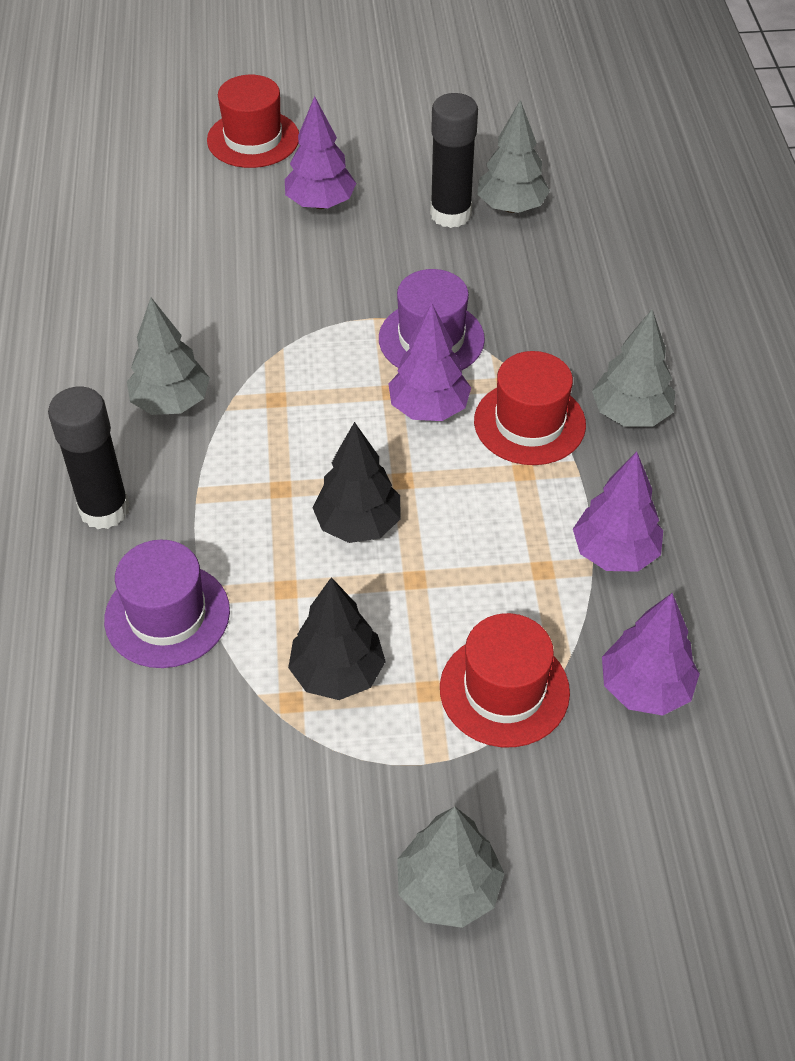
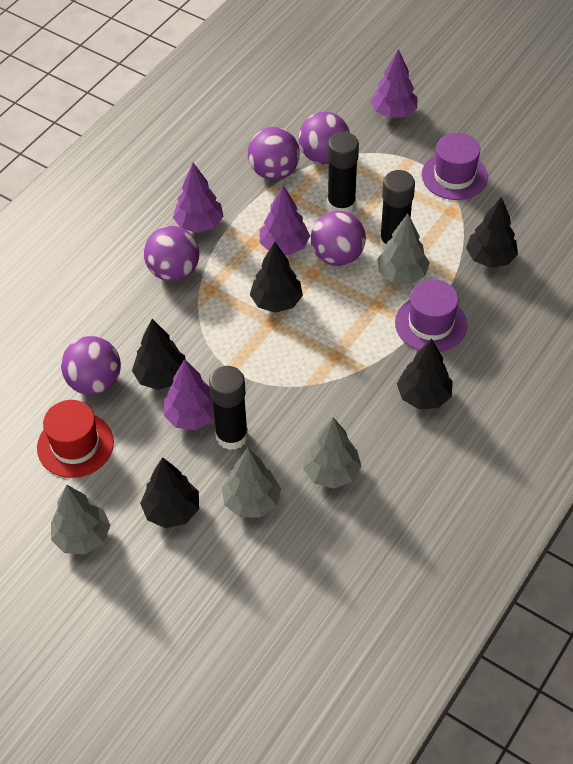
black glue stick: 2 -> 3
black tree: 2 -> 5
purple ball: 0 -> 5
red hat: 3 -> 1

